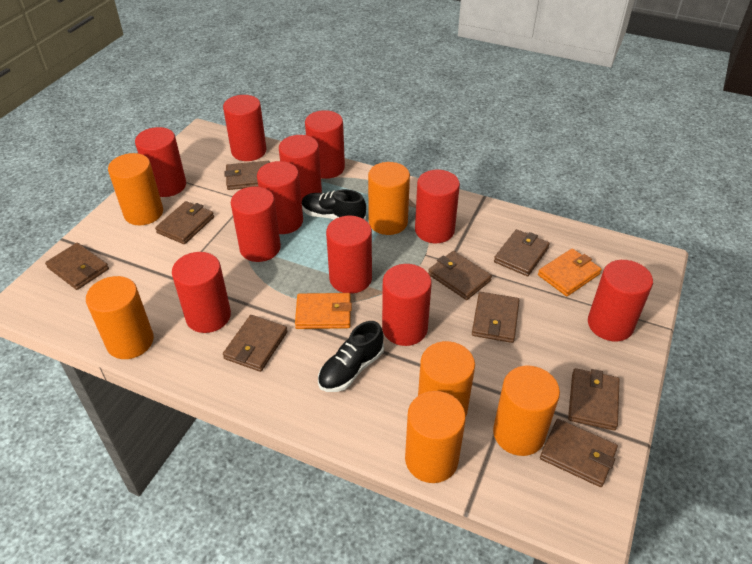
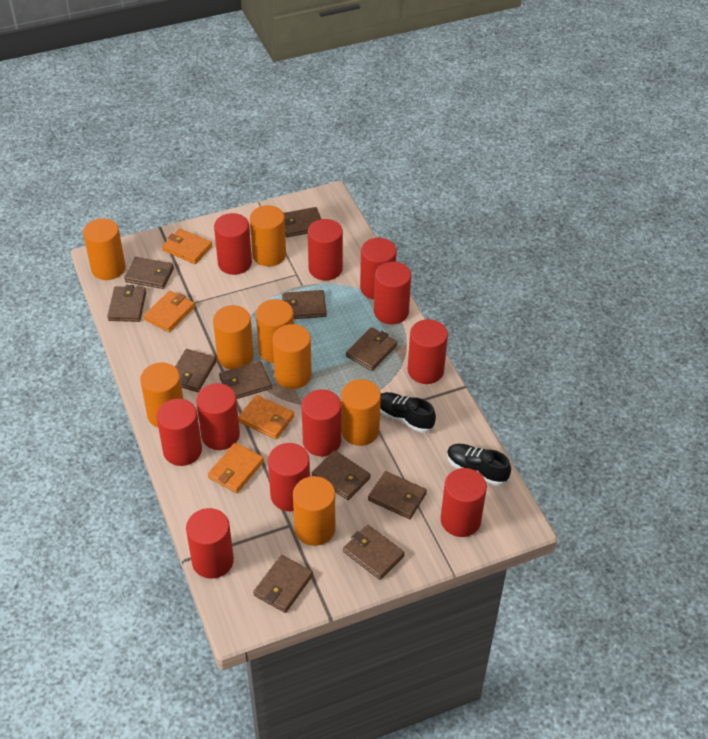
brown wallet: 9 -> 11
orange cylinder: 6 -> 8
orange wallet: 2 -> 4

